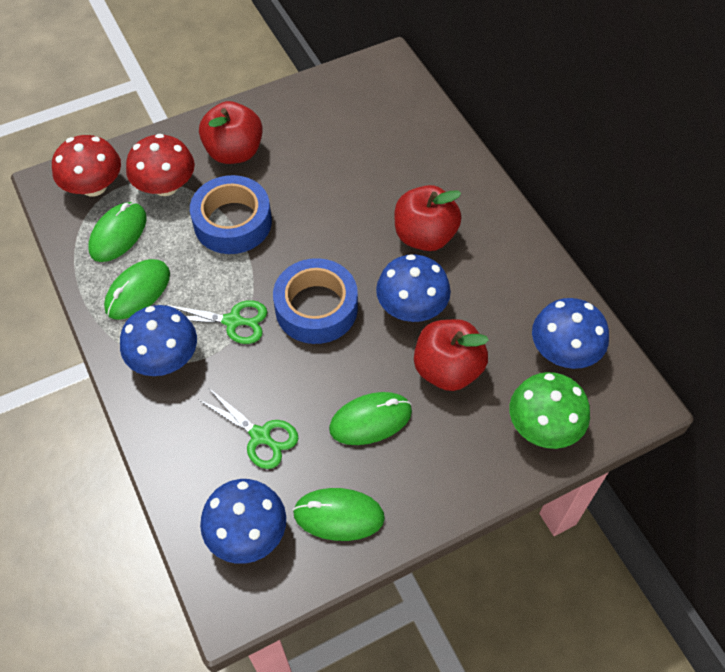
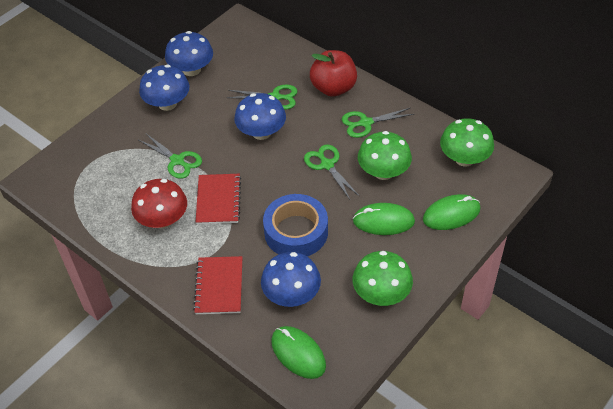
blue tape: 2 -> 1
green mouse: 4 -> 3
green mushroom: 1 -> 3
green scissors: 2 -> 4
red apple: 3 -> 1
red mushroom: 2 -> 1
red notebook: 0 -> 2

